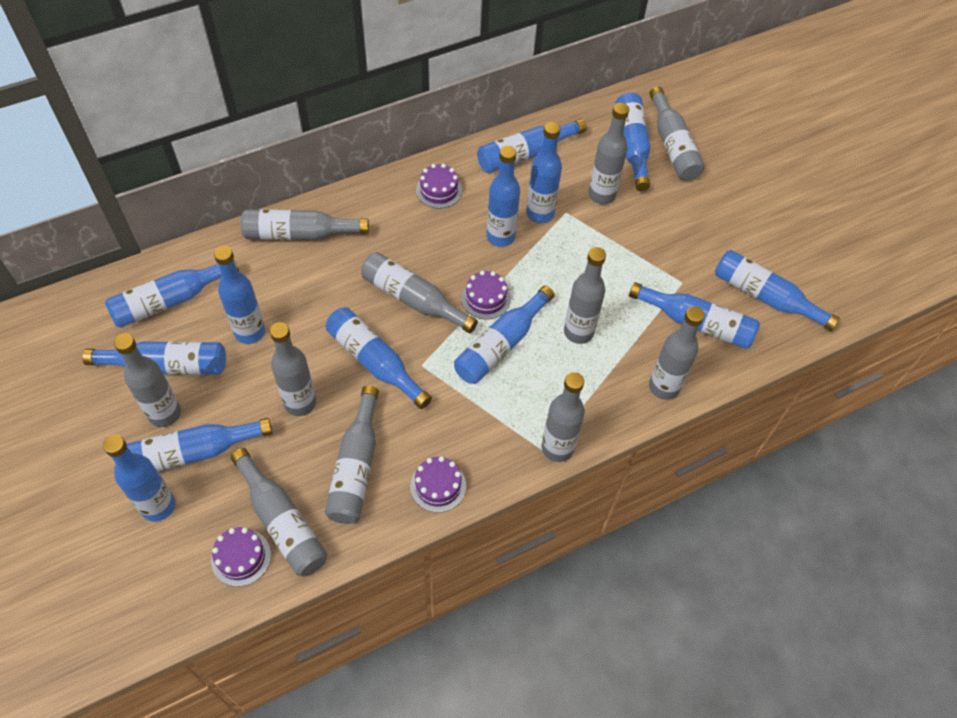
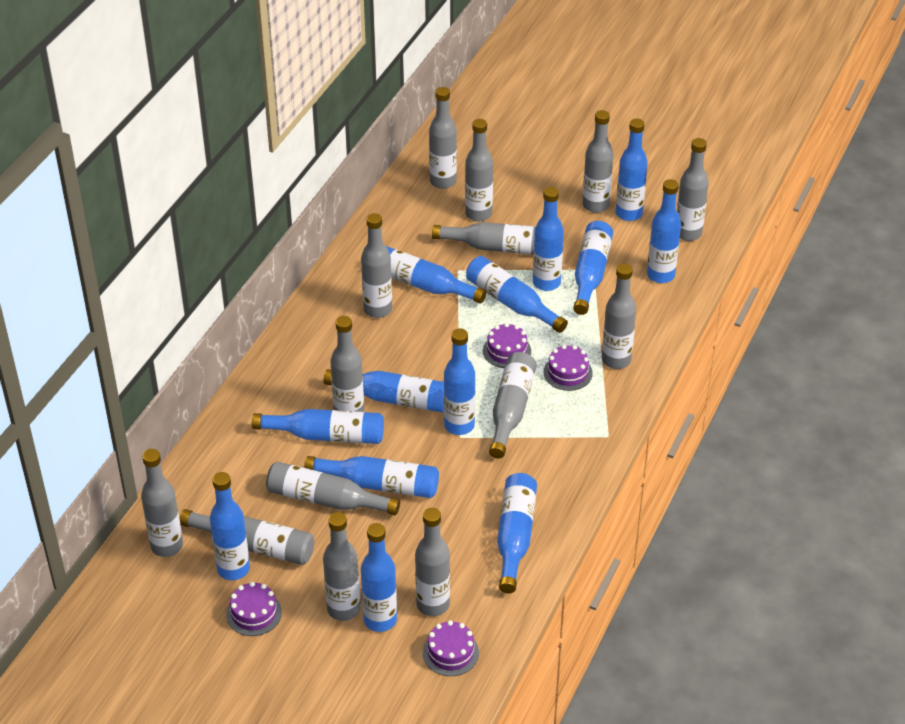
grey bottle: 11 -> 14

